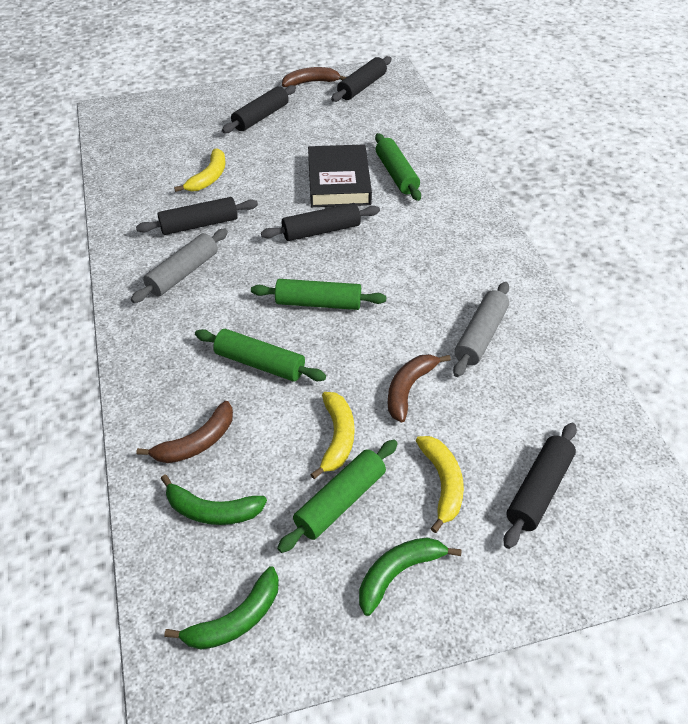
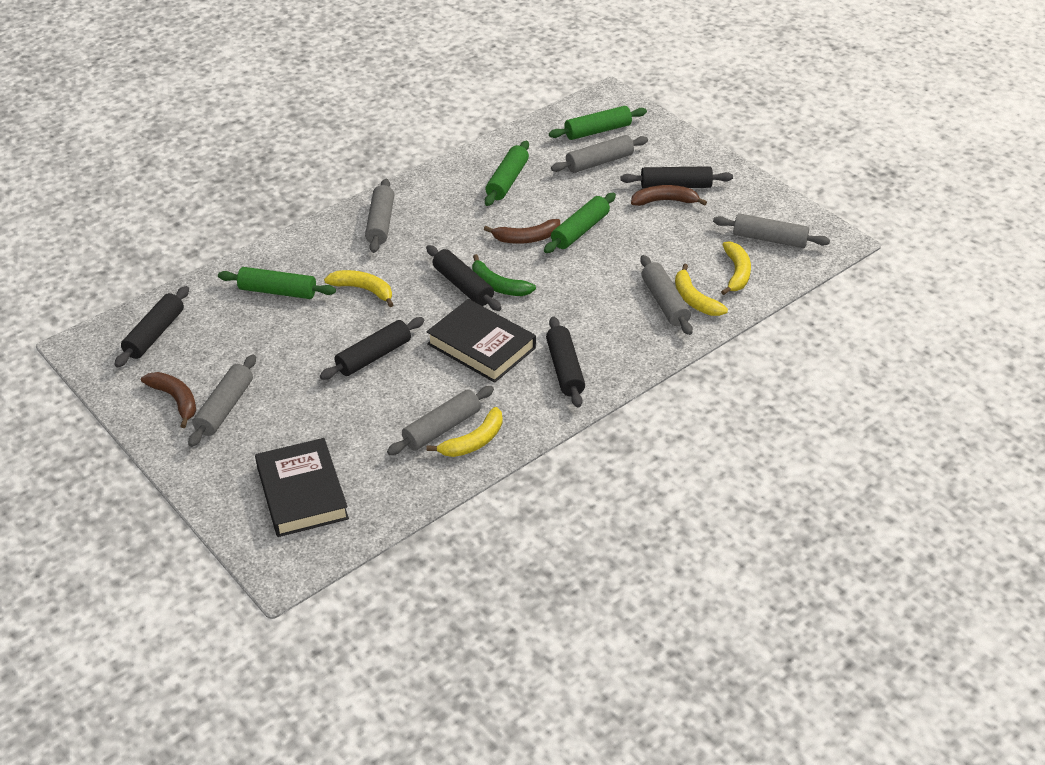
black book: 1 -> 2
green banana: 3 -> 1
grey rolling pin: 2 -> 6
yellow banana: 3 -> 4

